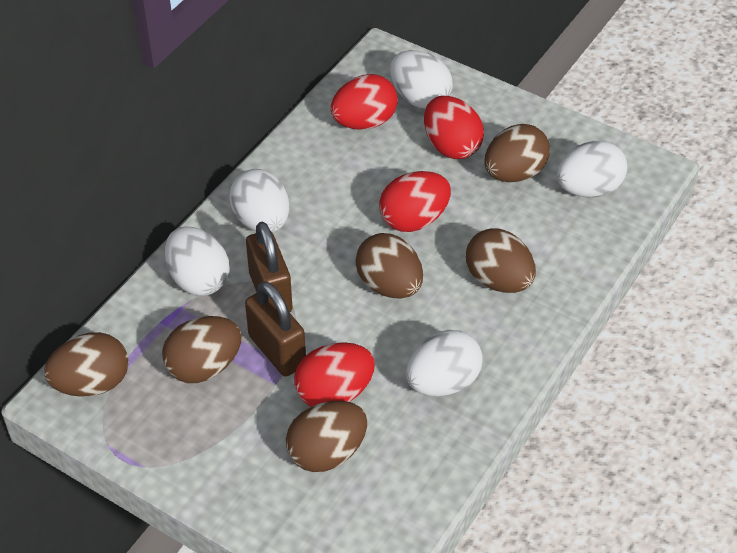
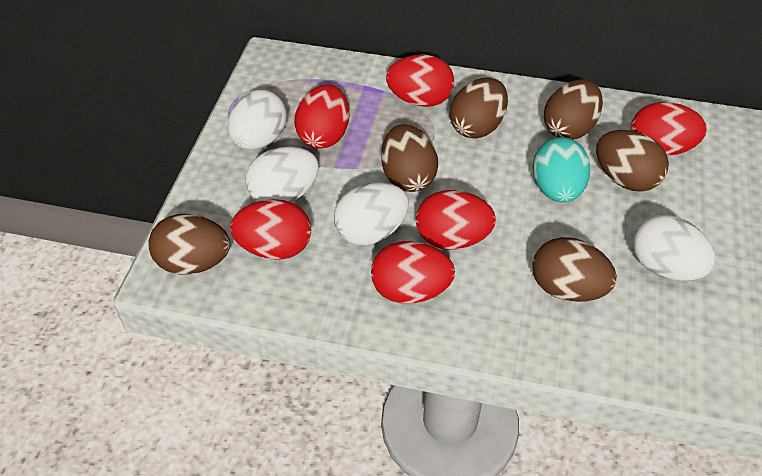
brown padlock: 2 -> 0
red egg: 4 -> 6
turquoise egg: 0 -> 1
white egg: 5 -> 4

